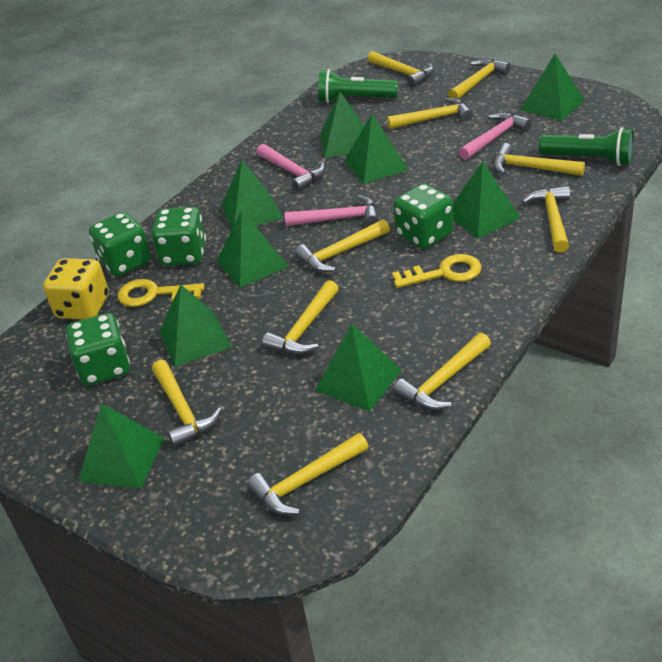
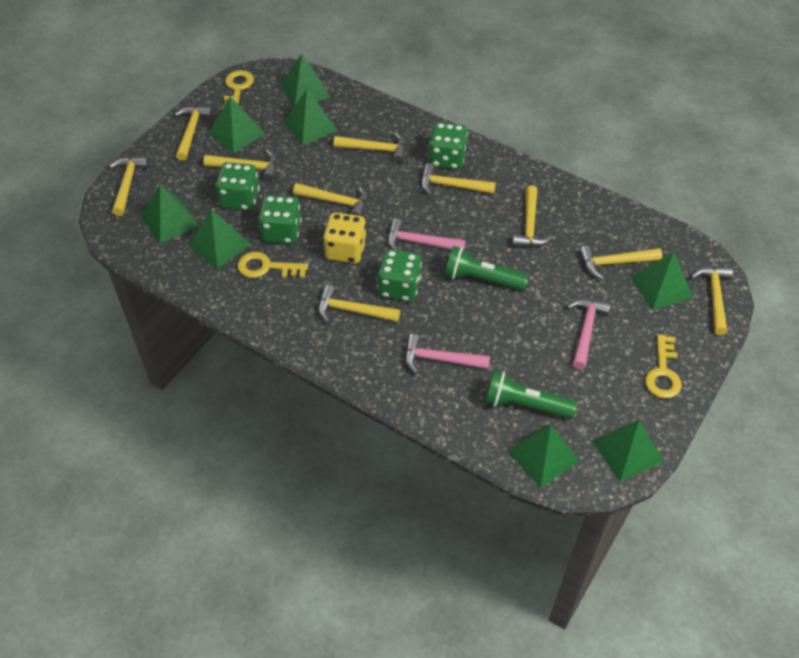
green pyramid: 9 -> 8
yellow key: 2 -> 3

